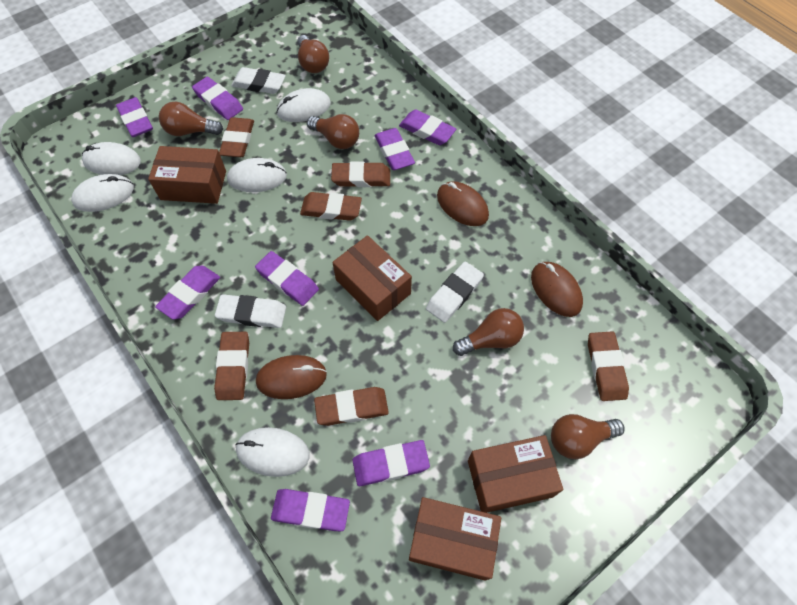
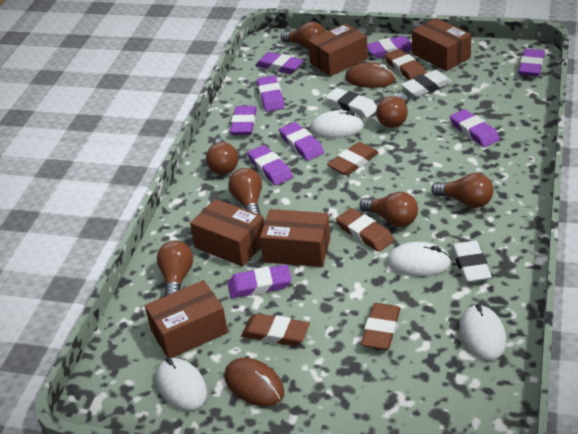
brown box: 4 -> 5
brown eraser: 6 -> 5
brown light bulb: 5 -> 7
brown mouse: 3 -> 2
purple eraser: 8 -> 9
white mouse: 5 -> 4

